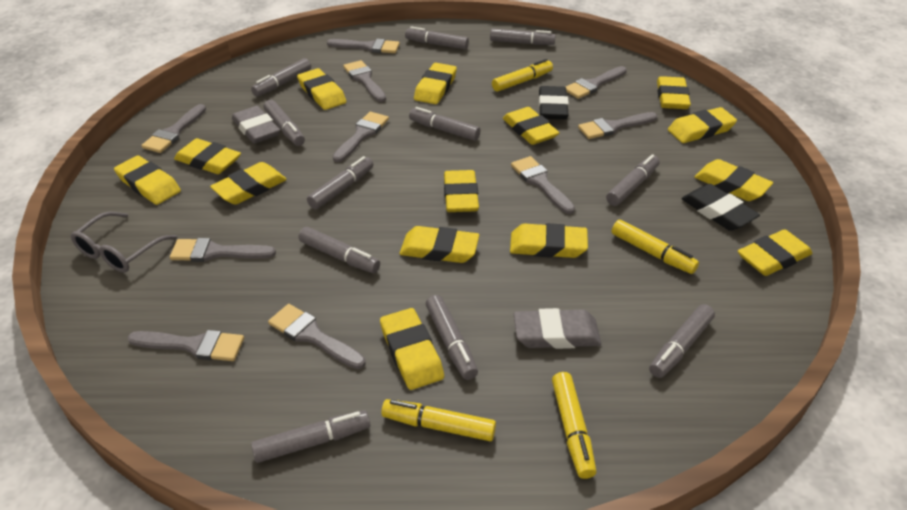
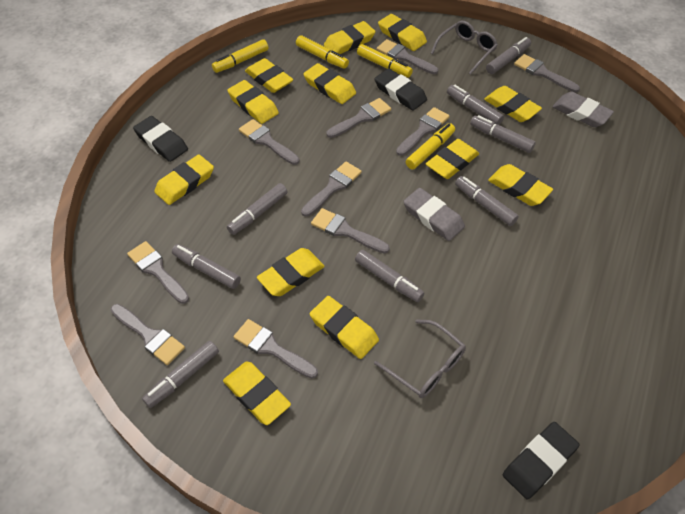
black eraser: 2 -> 3
grey glasses: 1 -> 2
grey marker: 11 -> 8
yellow eraser: 14 -> 12

